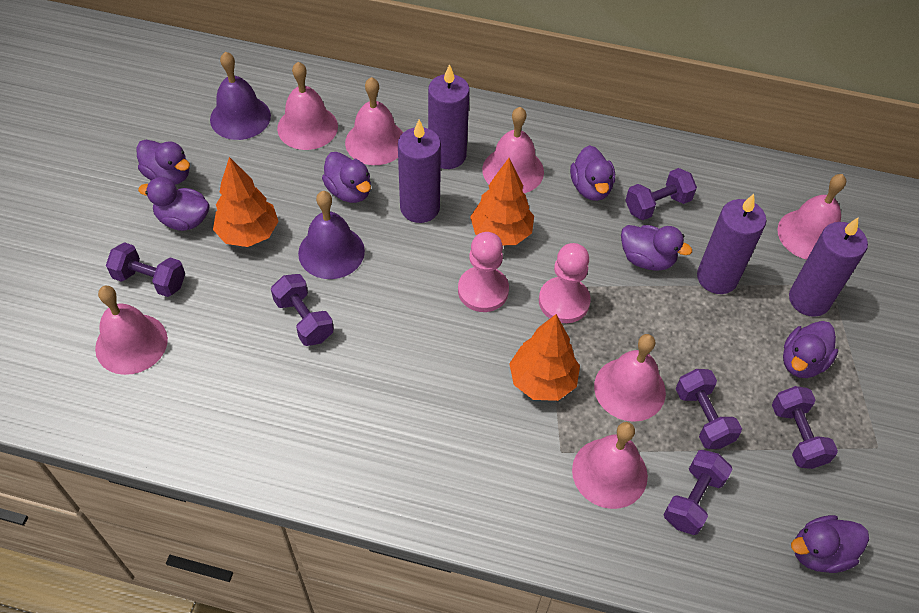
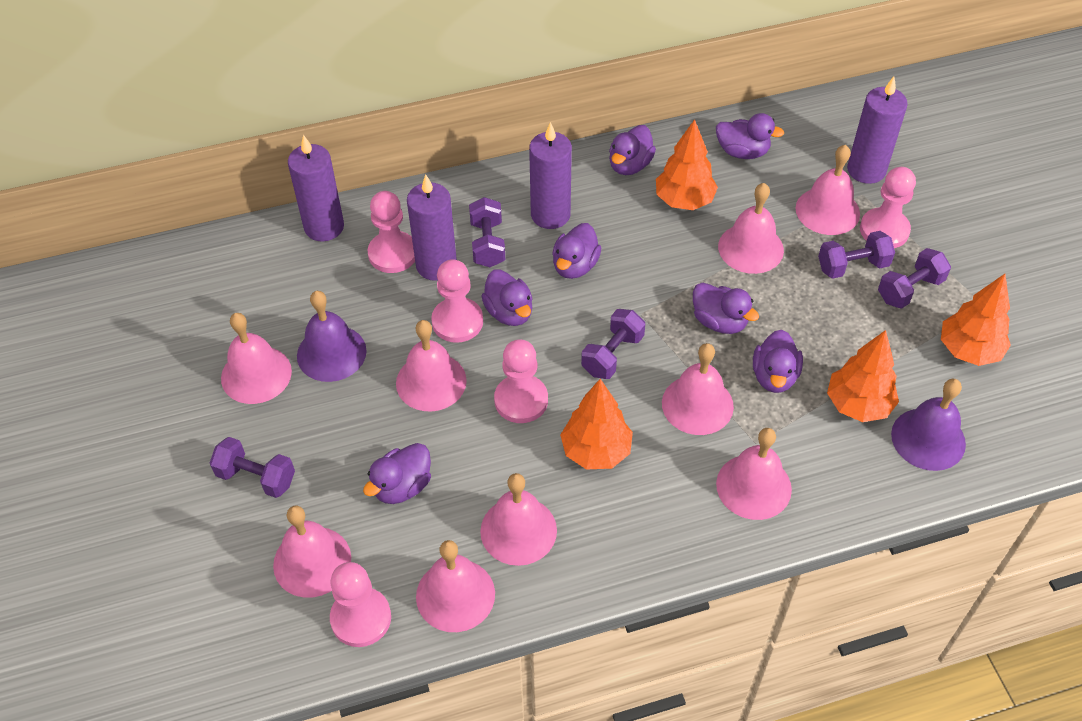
orange tree: 3 -> 4
pink bell: 7 -> 9
pink pawn: 2 -> 5
purple dumbbell: 6 -> 5

